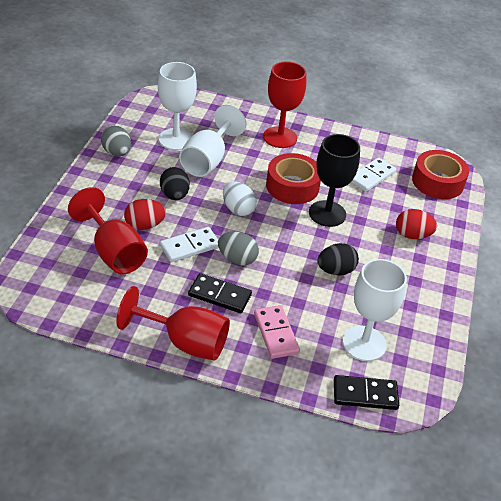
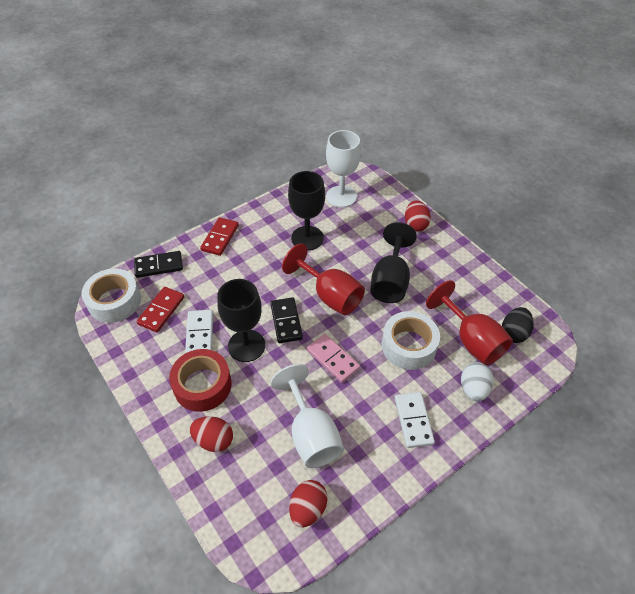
black egg: 2 -> 1
black goblet: 1 -> 3
grey egg: 2 -> 0
red domino: 0 -> 2
red egg: 2 -> 3
red goblet: 3 -> 2
red tape: 2 -> 1
white goblet: 3 -> 2
white tape: 0 -> 2

